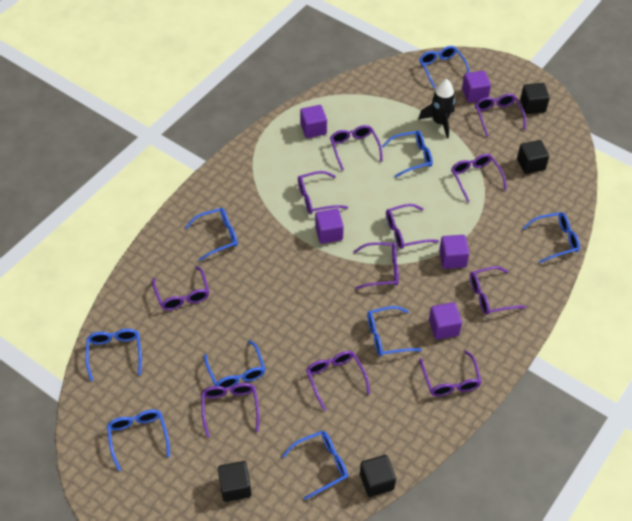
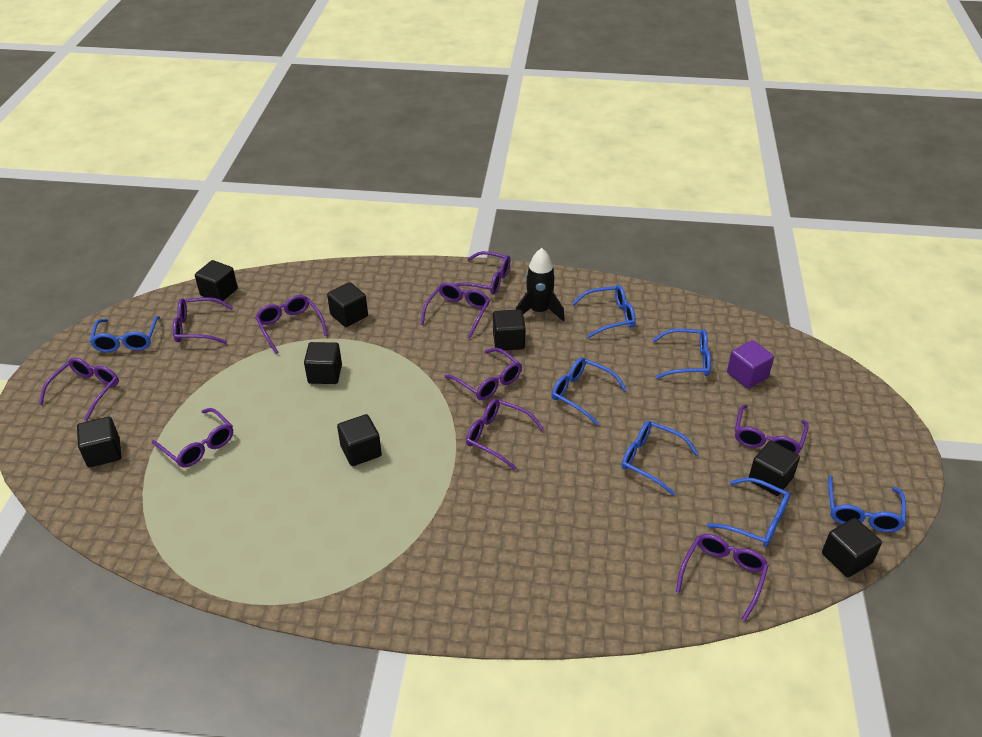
black cube: 4 -> 8
blue glasses: 9 -> 7
purple cube: 5 -> 1
purple glasses: 11 -> 10

